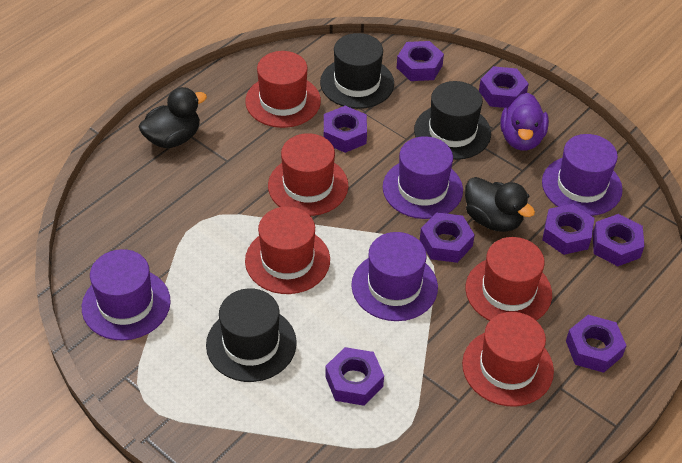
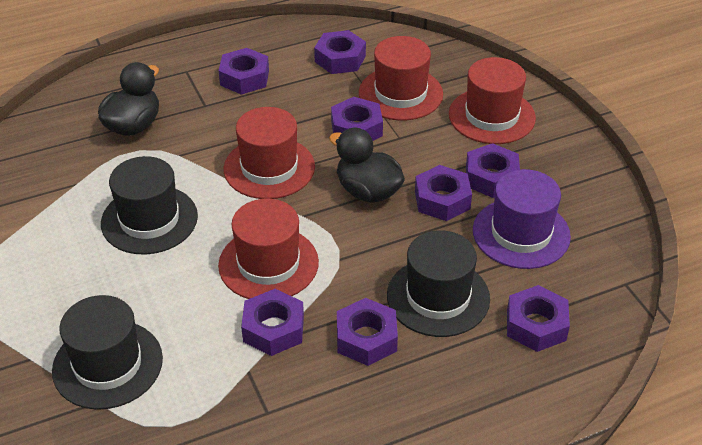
purple duck: 1 -> 0
purple hat: 4 -> 1
red hat: 5 -> 4

